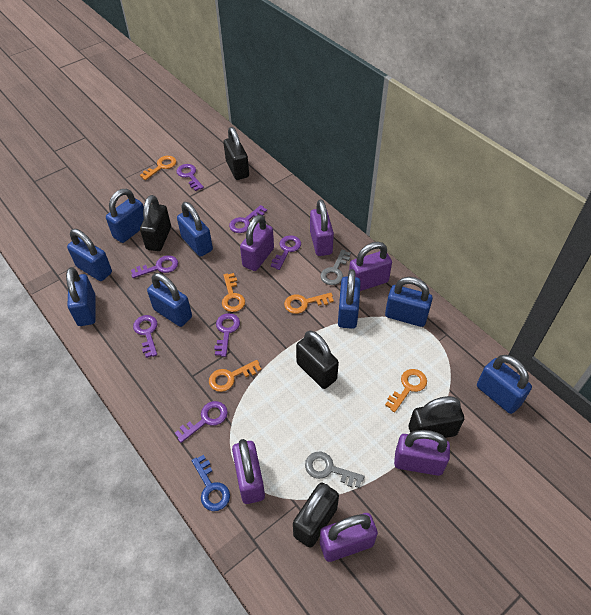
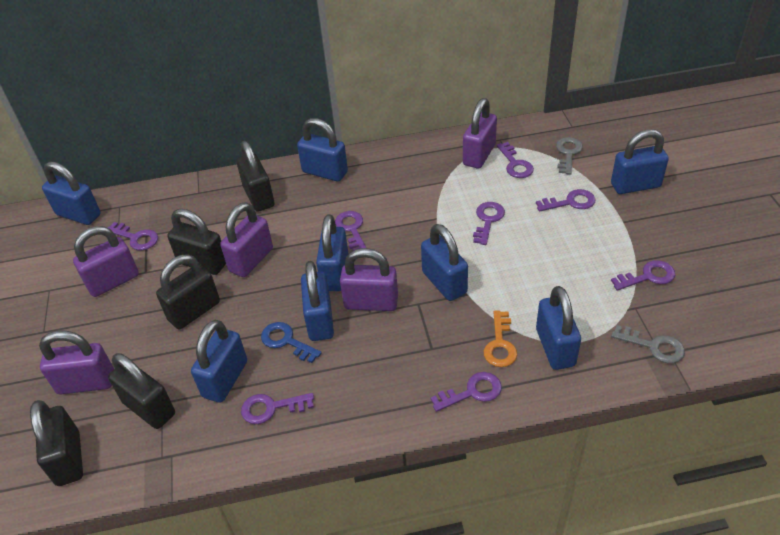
orange key: 5 -> 1
purple key: 7 -> 8
purple padlock: 6 -> 5

